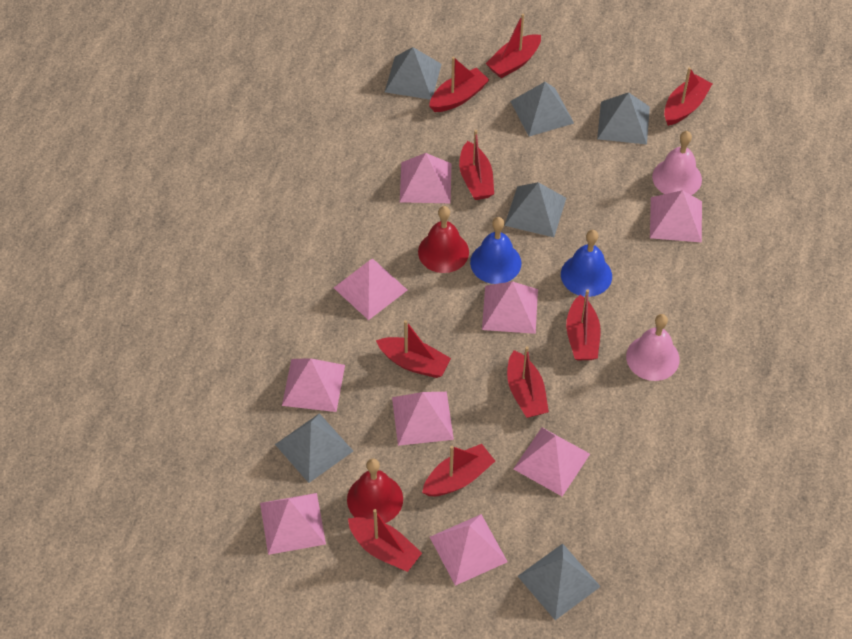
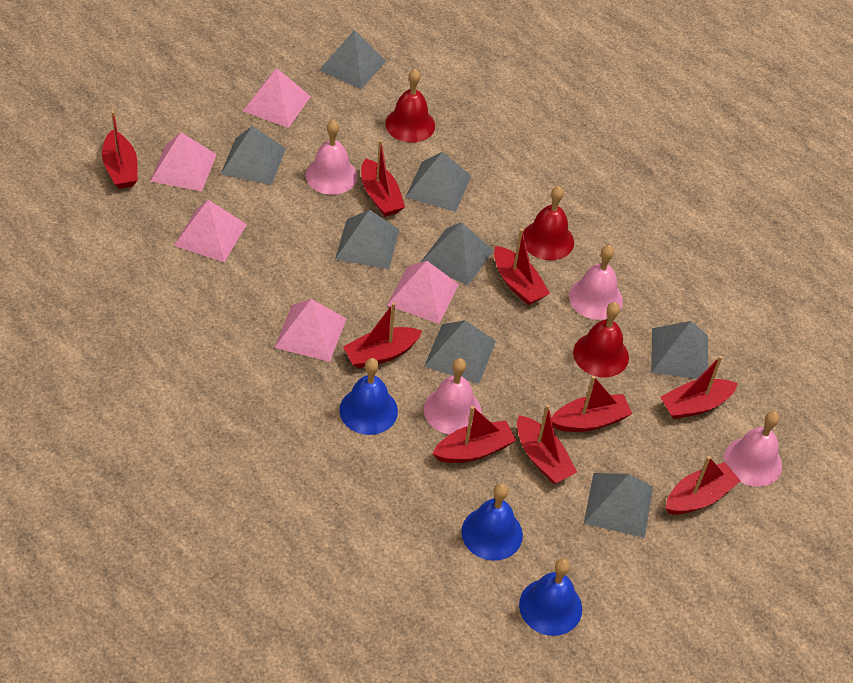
blue bell: 2 -> 3
grey pyramid: 6 -> 8
pink bell: 2 -> 4
pink pyramid: 9 -> 5
red bell: 2 -> 3

